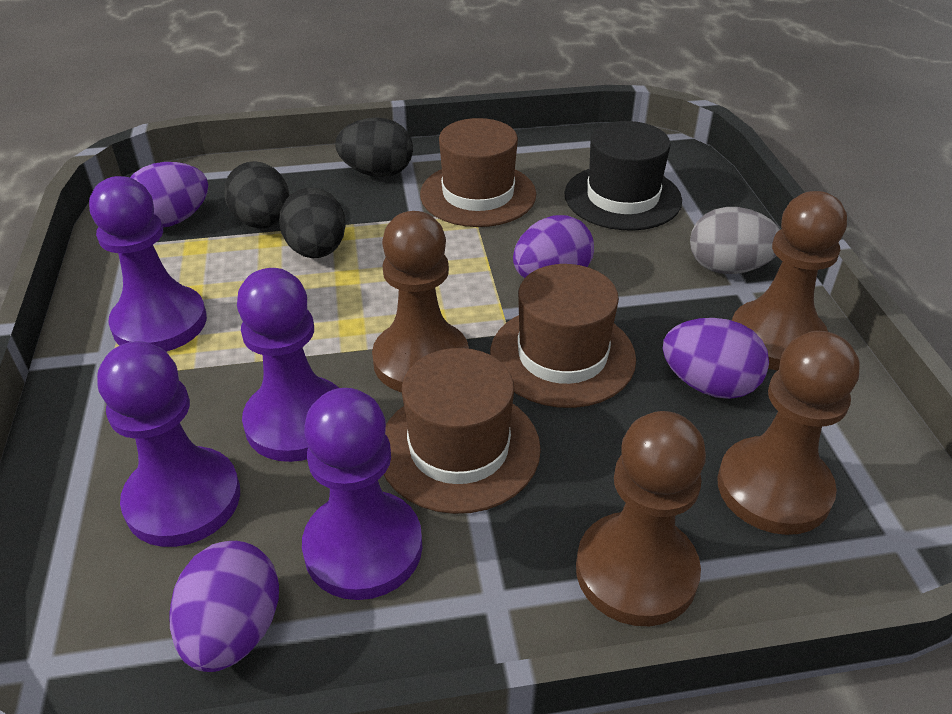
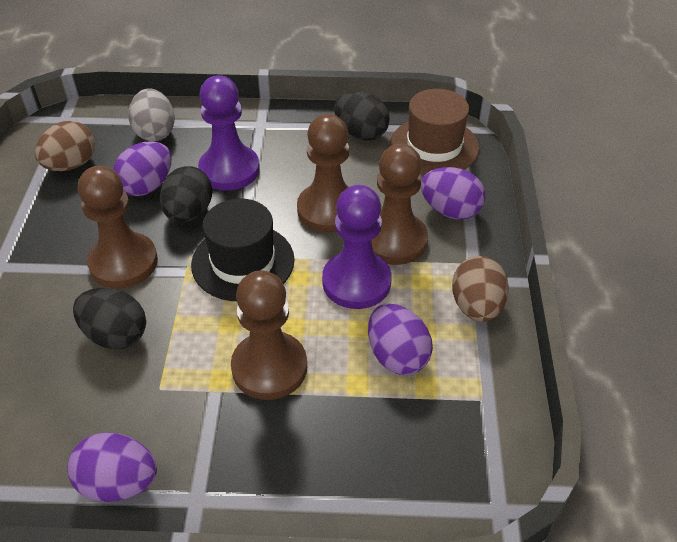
brown egg: 0 -> 2
brown hat: 3 -> 1
purple pawn: 4 -> 2

